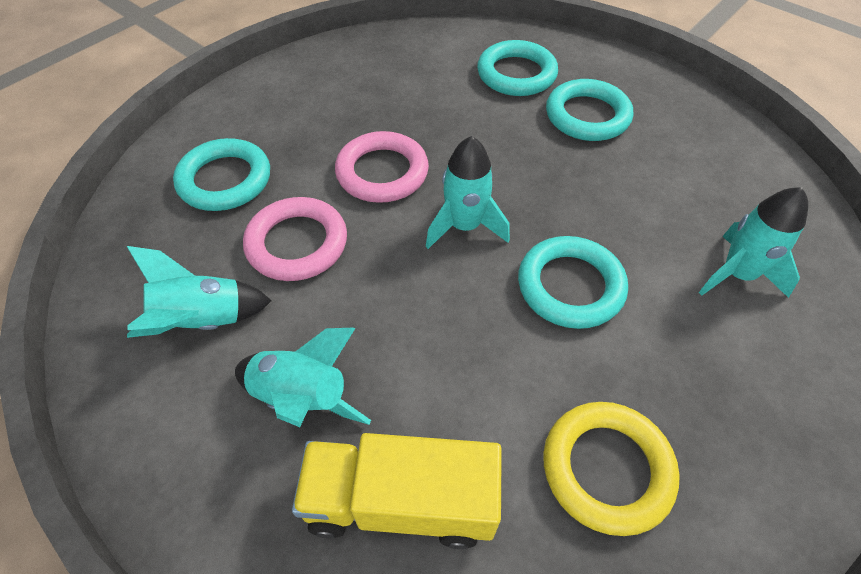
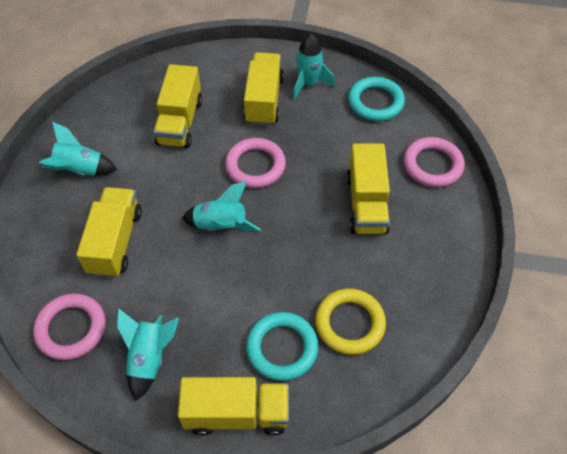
pink ring: 2 -> 3
turquoise ring: 4 -> 2
yellow truck: 1 -> 5

